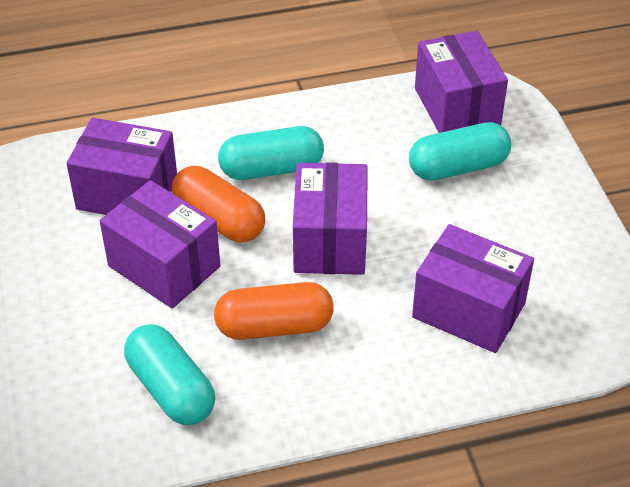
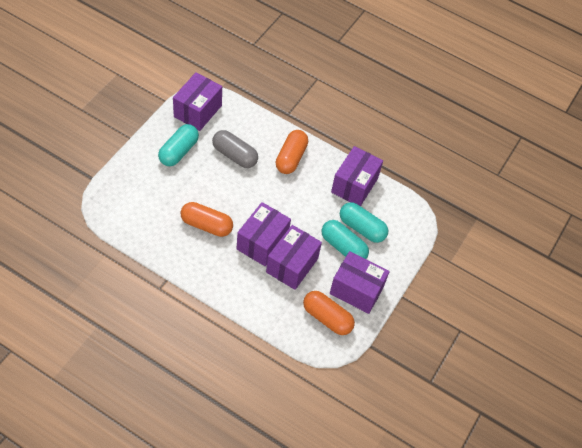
grey capsule: 0 -> 1
orange capsule: 2 -> 3

